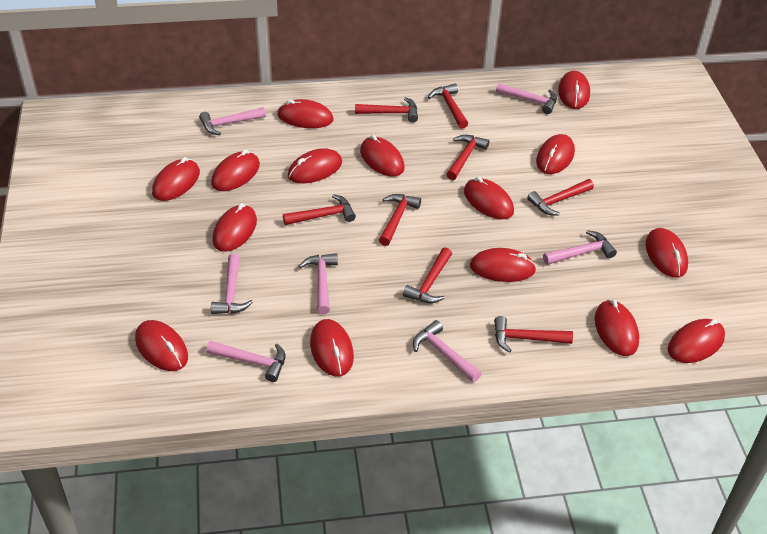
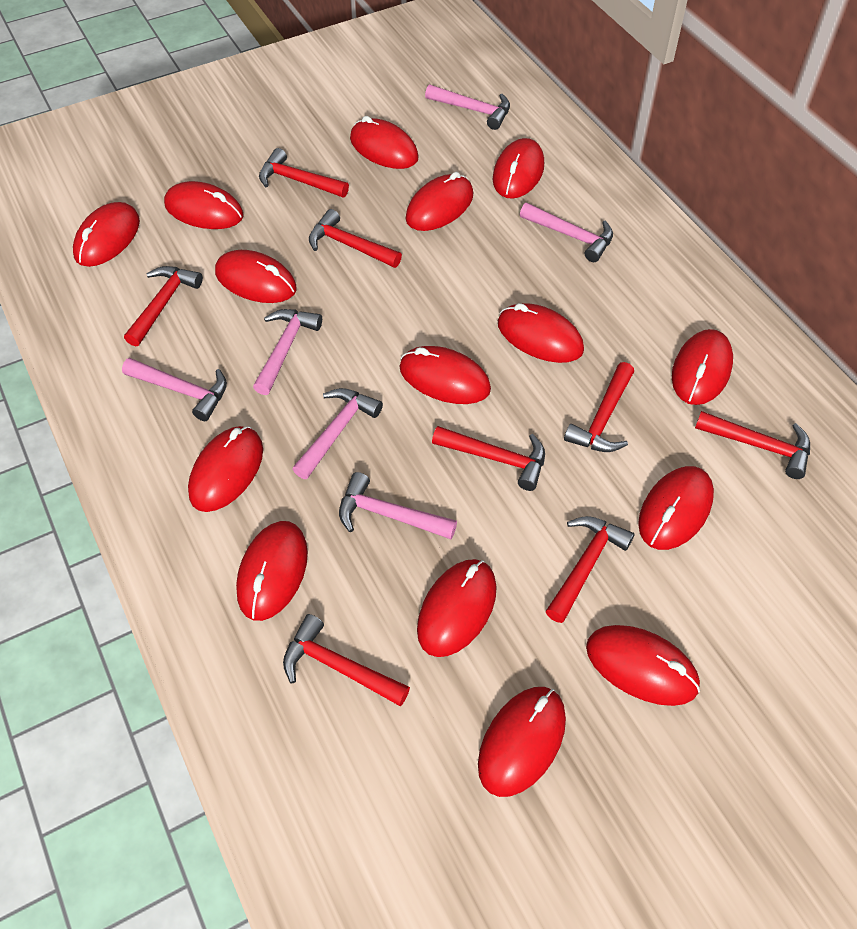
pink hammer: 7 -> 6

